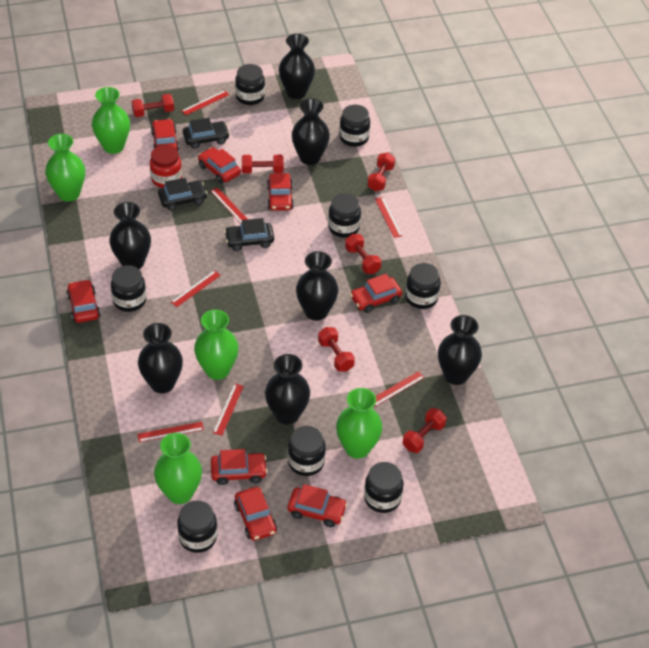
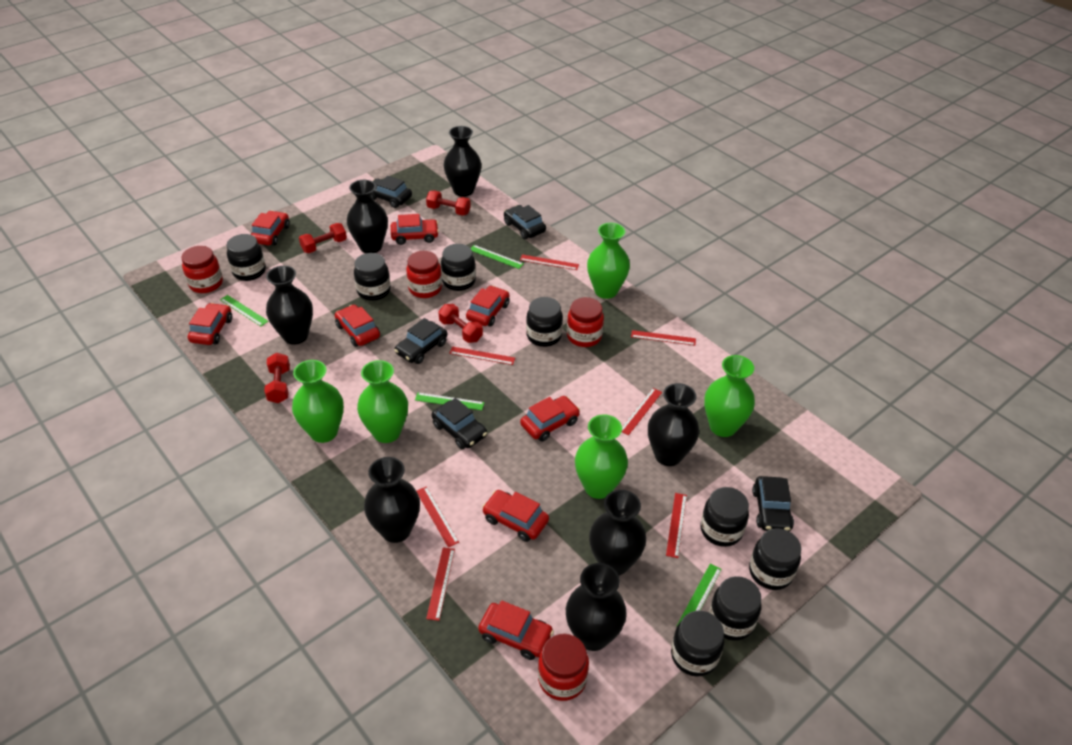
black car: 3 -> 5
green ruler: 0 -> 4
red dumbbell: 6 -> 4
red jar: 1 -> 4

